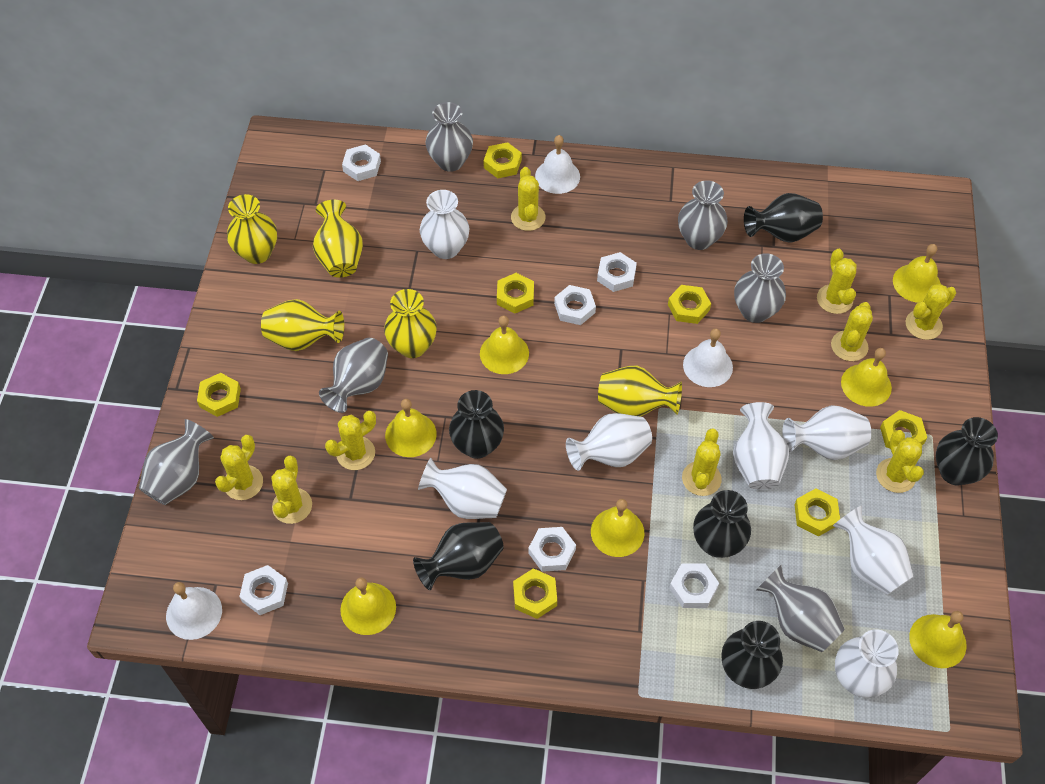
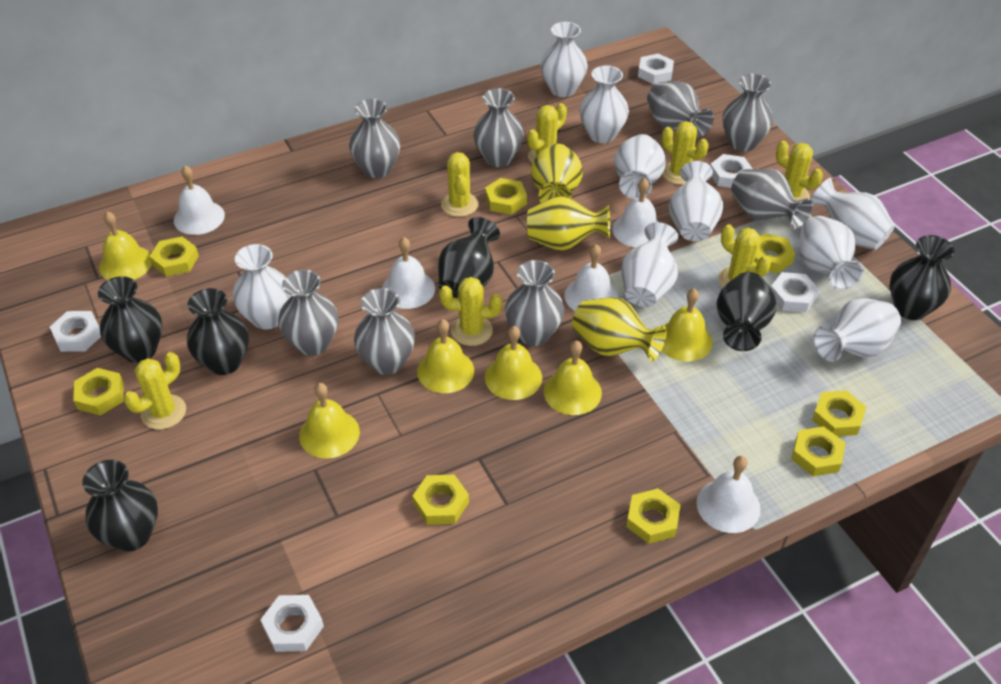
grey vase: 6 -> 8
white bell: 3 -> 5
white nut: 6 -> 5
white vase: 7 -> 9
yellow bell: 7 -> 6
yellow cactus: 9 -> 7
yellow nut: 7 -> 8
yellow vase: 5 -> 3

